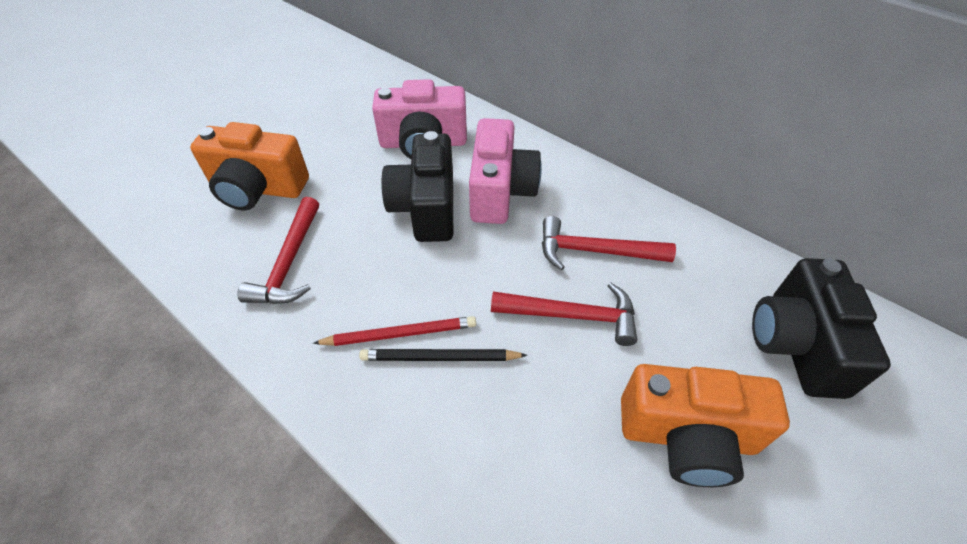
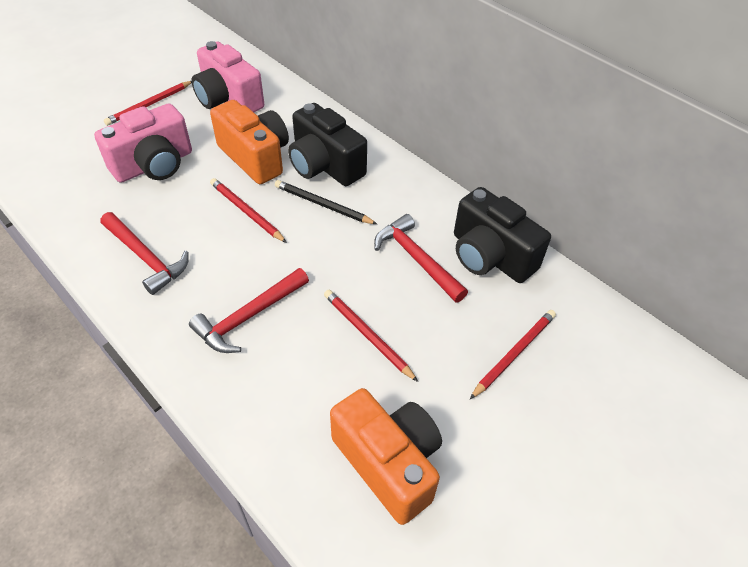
red pencil: 1 -> 4

